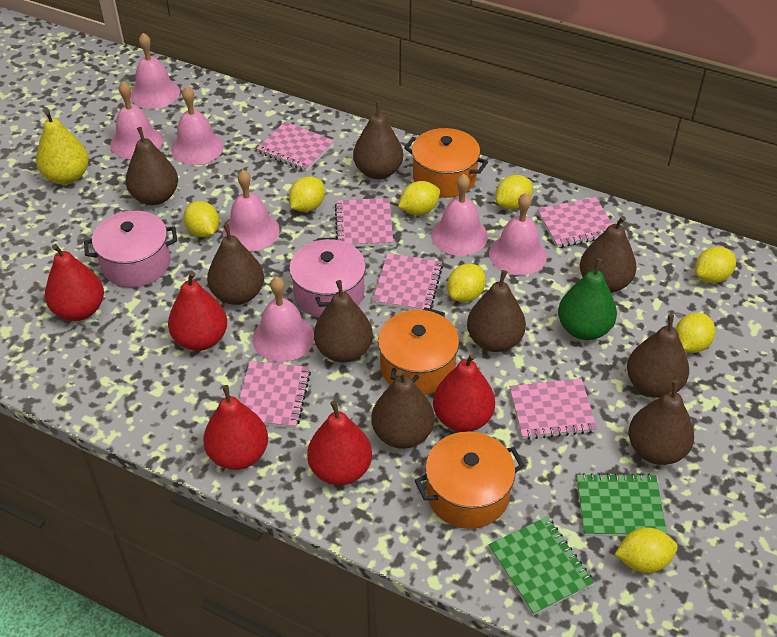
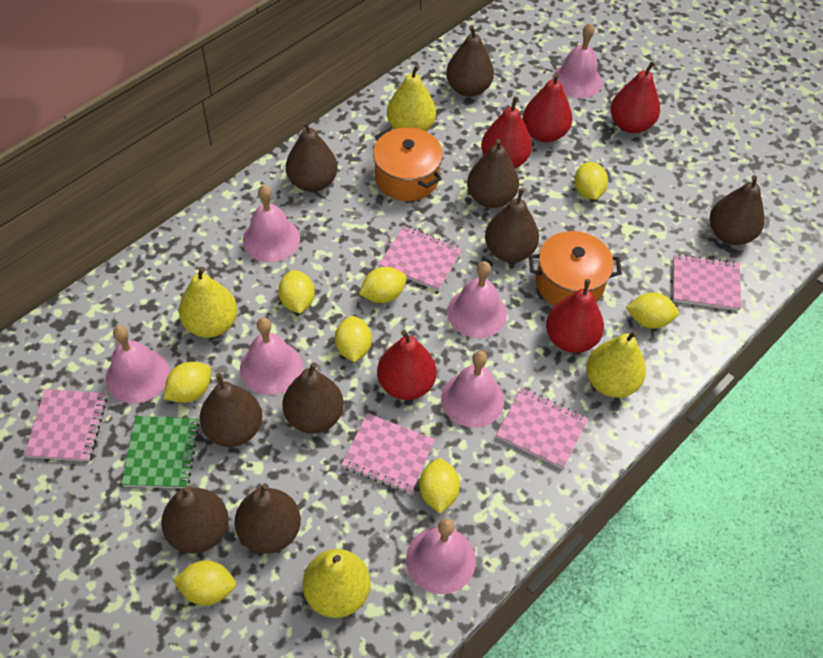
green notebook: 2 -> 1
green pear: 1 -> 0
orange pot: 3 -> 2
pink notebook: 6 -> 5
pink pot: 2 -> 0
yellow pear: 1 -> 4

